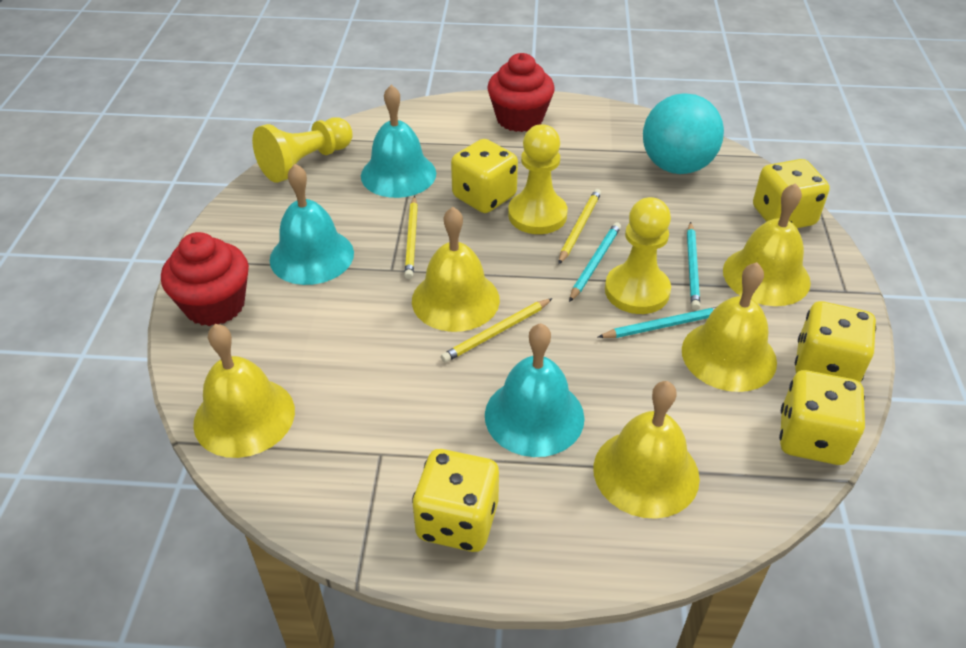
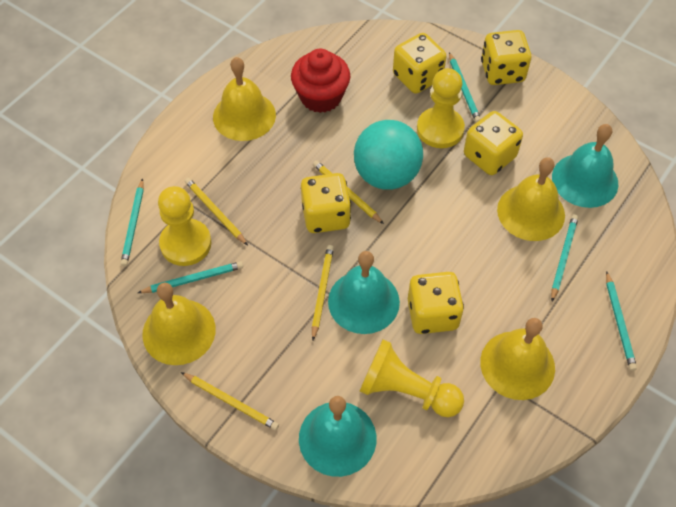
red cupcake: 2 -> 1
turquoise pencil: 3 -> 5
yellow bell: 5 -> 4
yellow pencil: 3 -> 4

